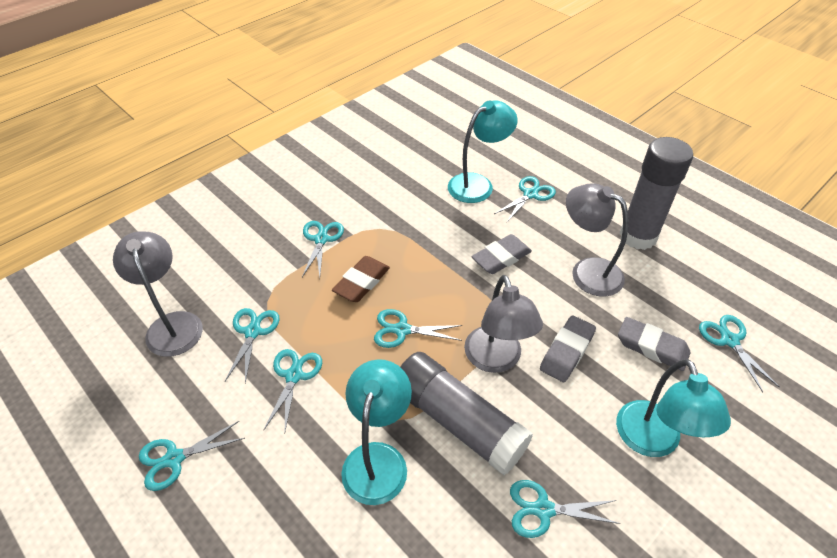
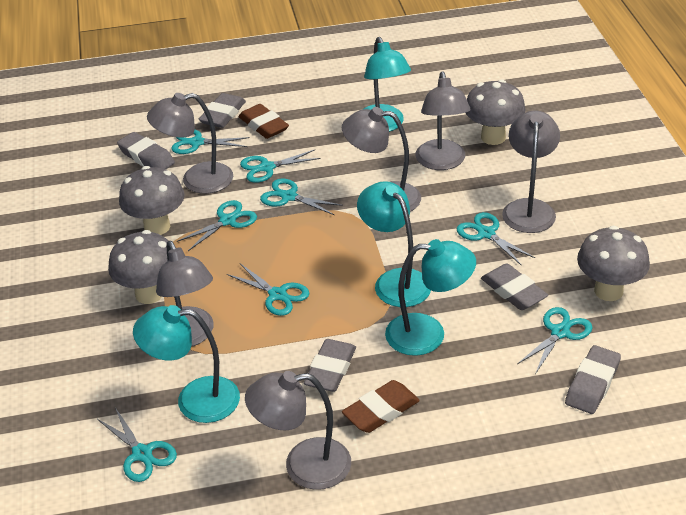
brown eraser: 1 -> 2
grey eraser: 3 -> 5
grey glue stick: 2 -> 0
grey lamp: 3 -> 6
grey mushroom: 0 -> 4
turquoise lamp: 3 -> 4

